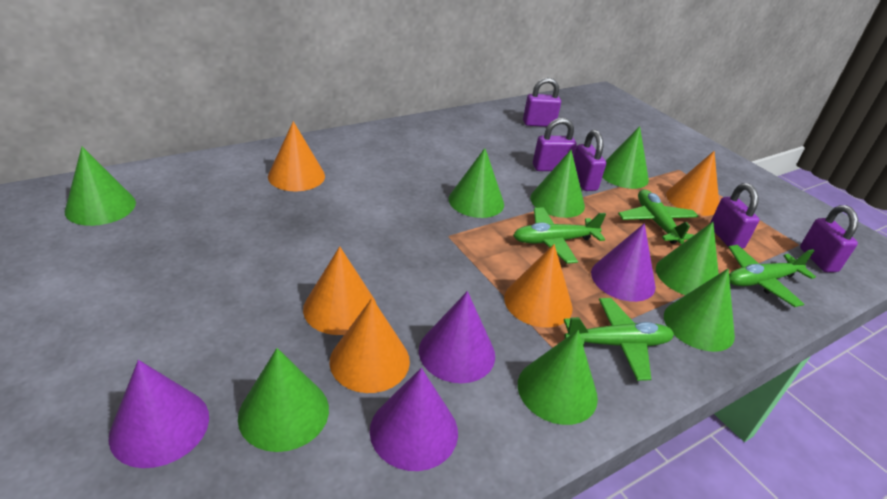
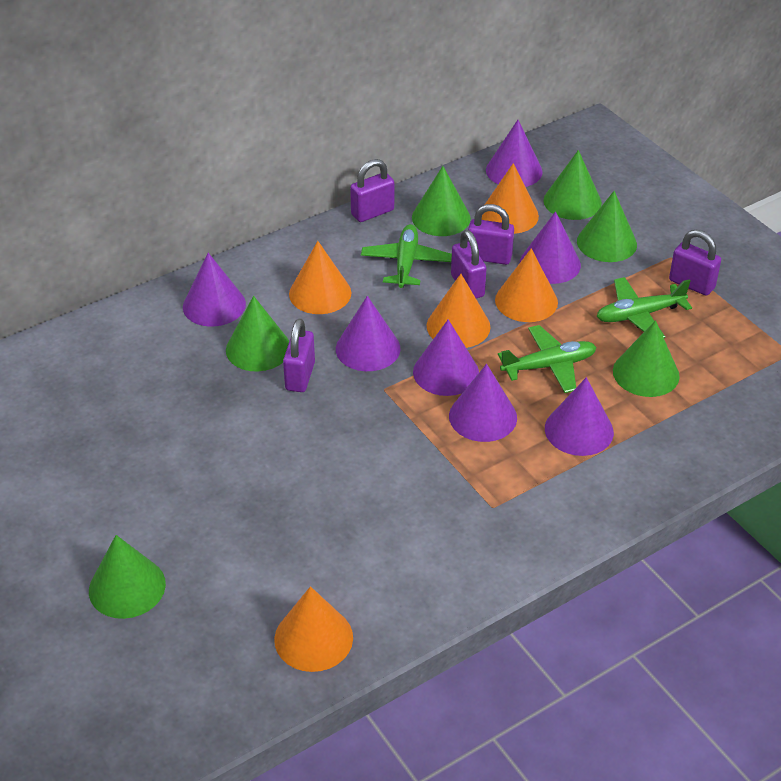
green cone: 8 -> 6
green plane: 4 -> 3
purple cone: 4 -> 7

